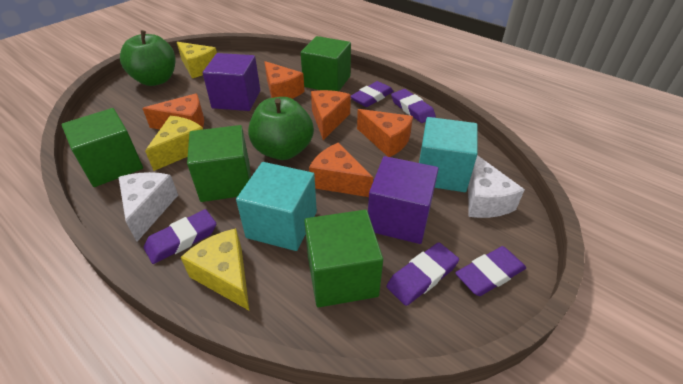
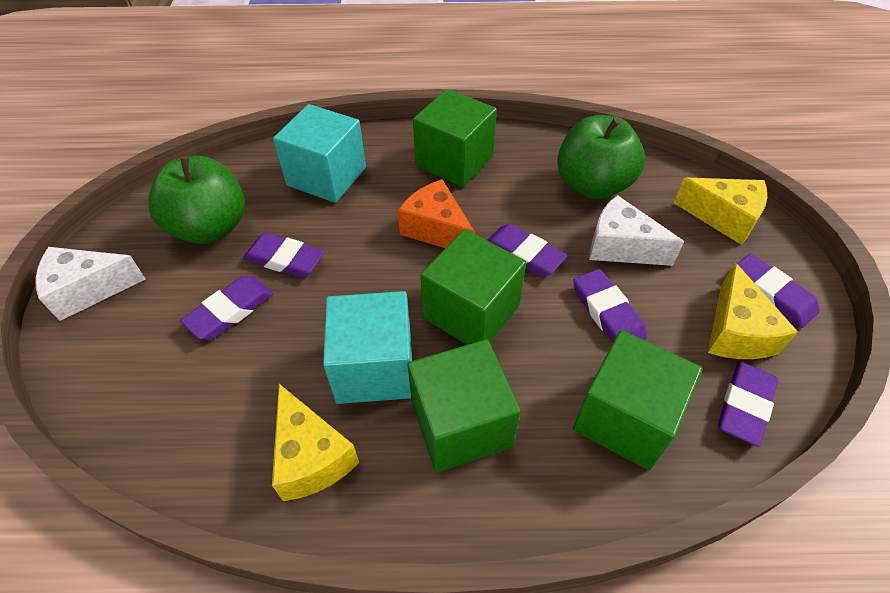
orange cheese: 5 -> 1
purple cube: 2 -> 0
purple eraser: 5 -> 6

